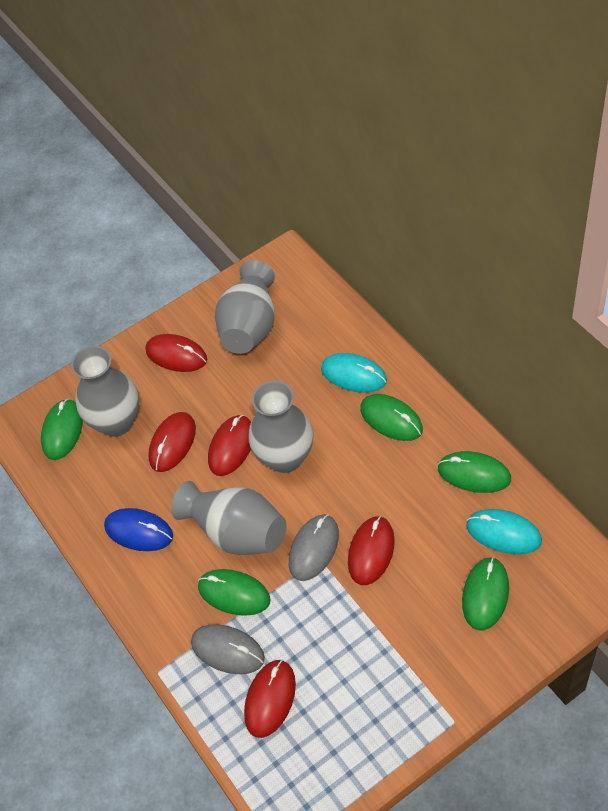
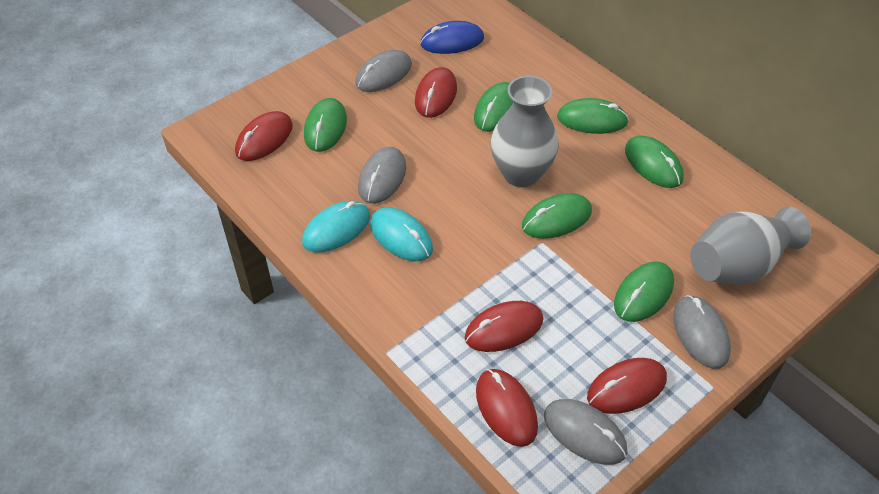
green mouse: 5 -> 6
grey mouse: 2 -> 4
grey vase: 4 -> 2

